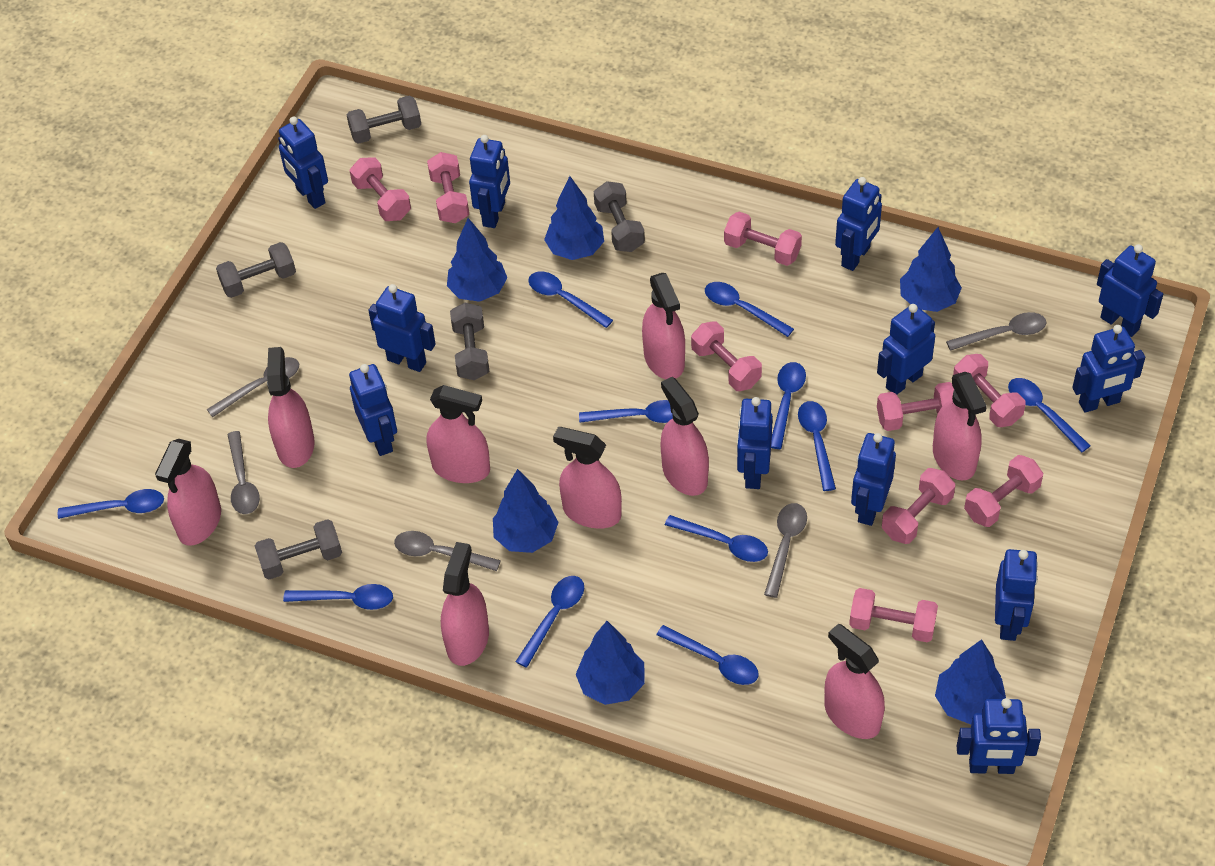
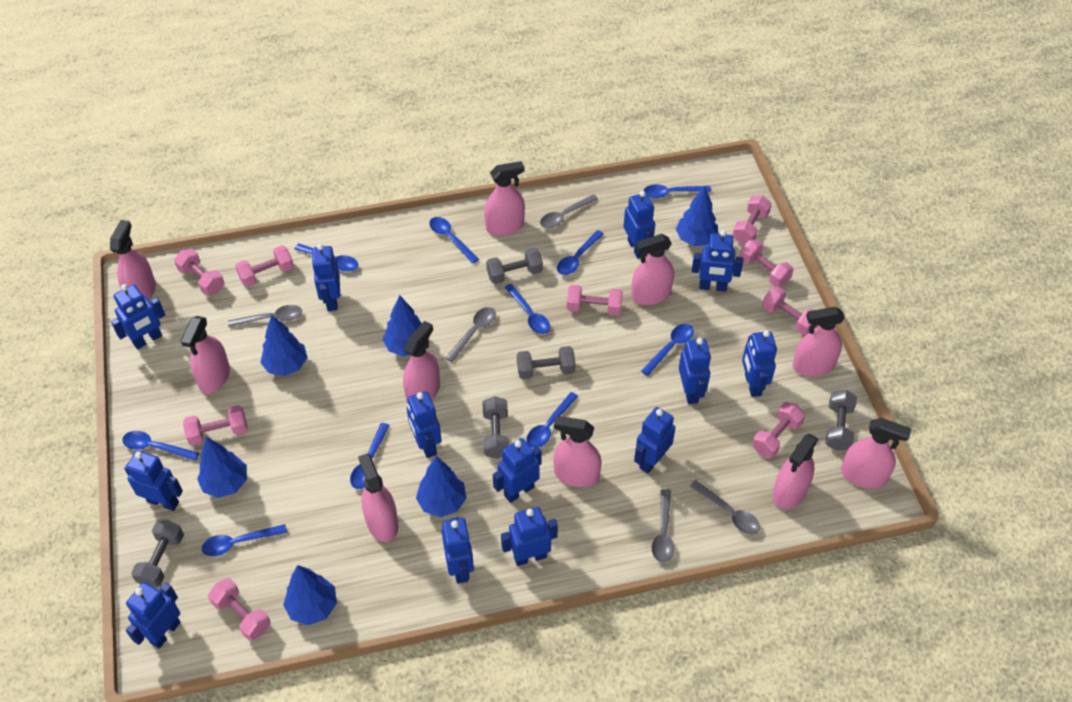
blue robot: 12 -> 13
blue spoon: 11 -> 10
pink spray bottle: 9 -> 10

